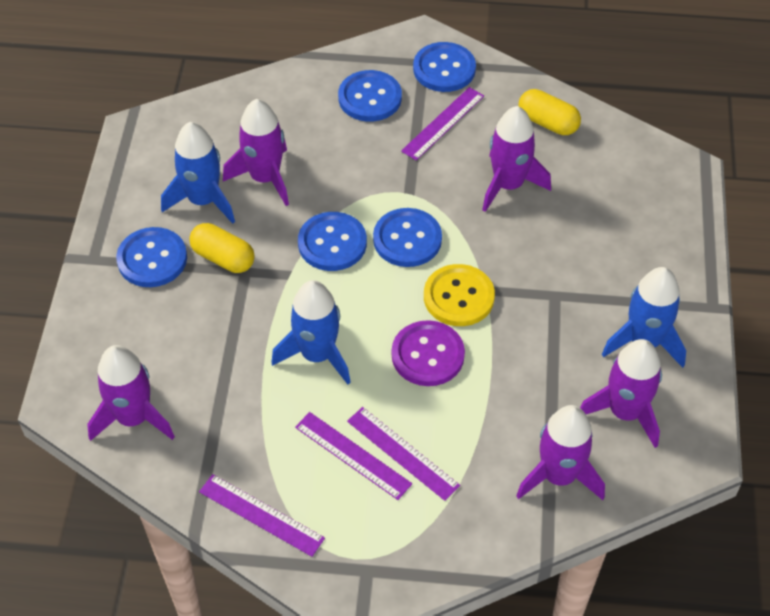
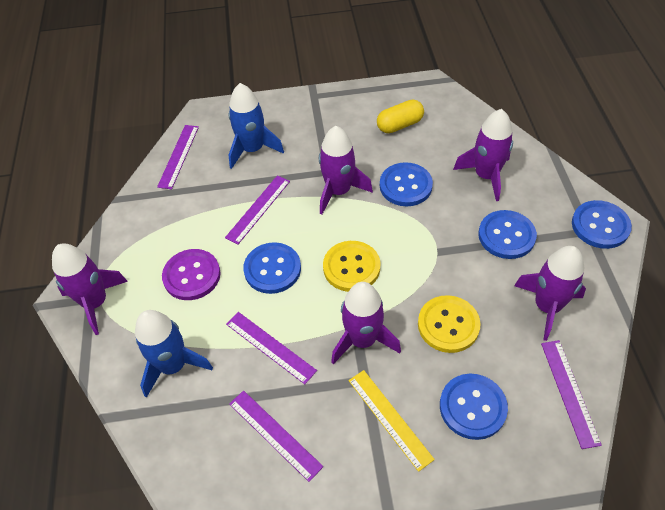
blue rocket: 3 -> 2
purple ruler: 4 -> 5
yellow button: 1 -> 2
yellow capsule: 2 -> 1
yellow ruler: 0 -> 1

